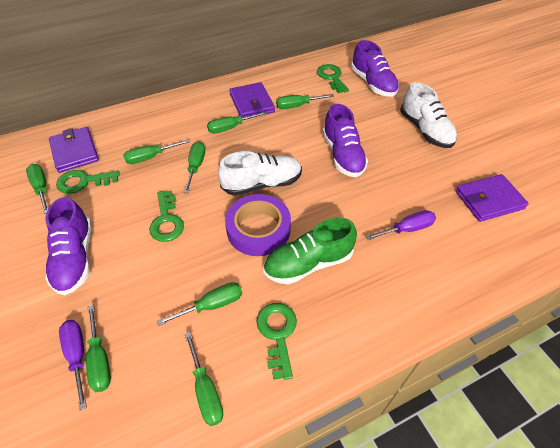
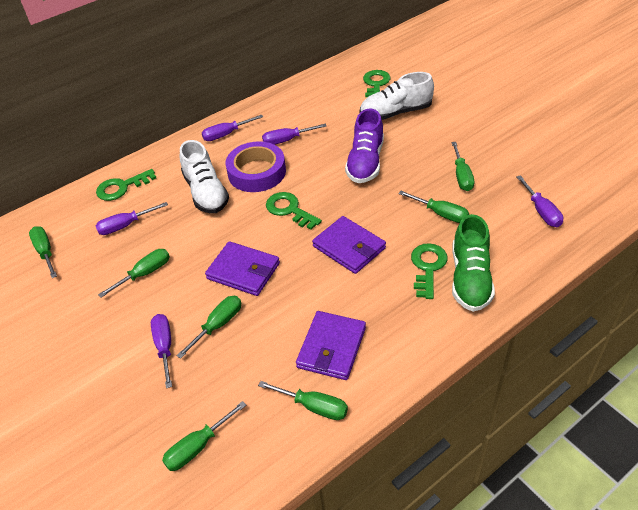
green screwdriver: 8 -> 7
purple screwdriver: 2 -> 5
purple shoe: 3 -> 1

